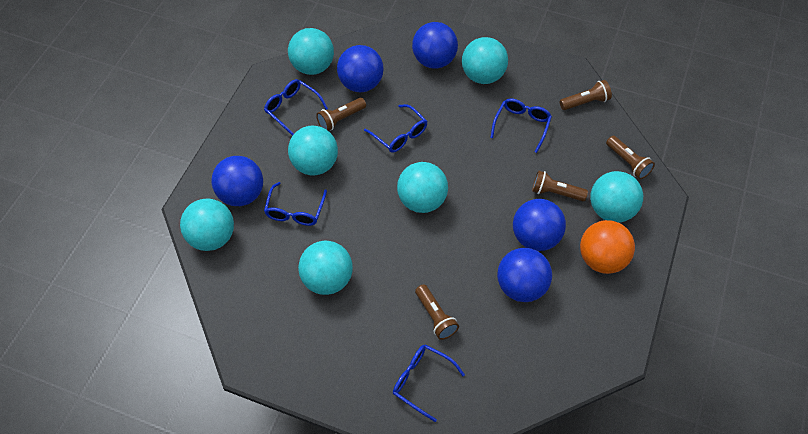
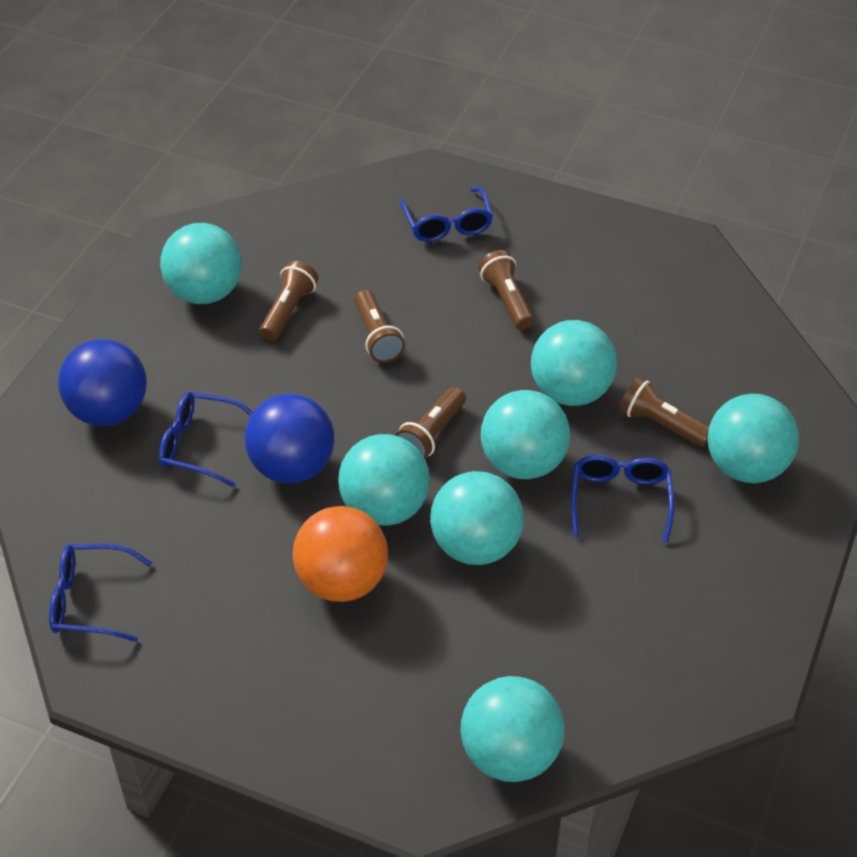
blue ball: 5 -> 2
blue glasses: 5 -> 4

